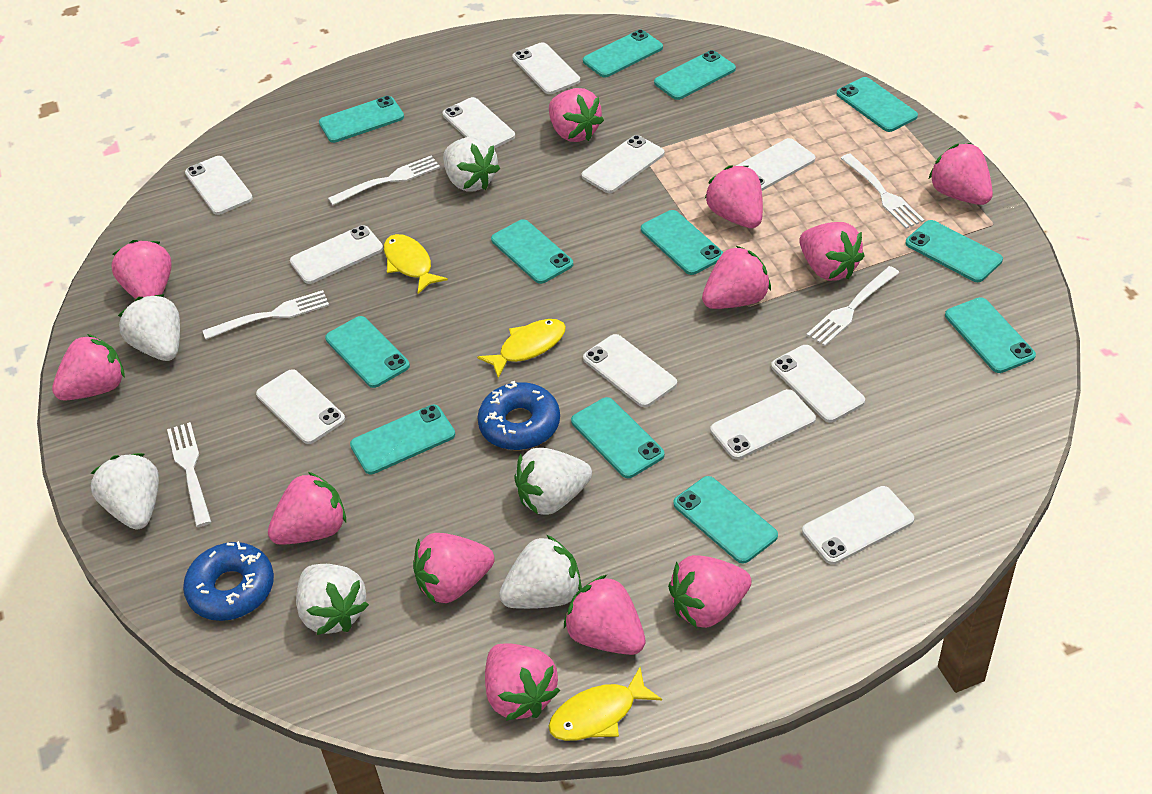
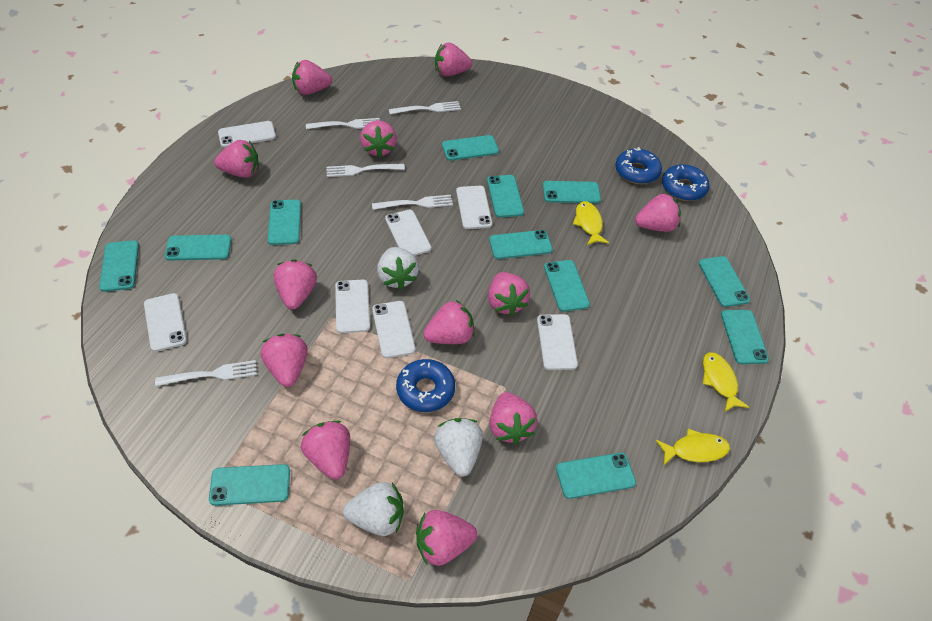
blue donut: 2 -> 3
white phone: 11 -> 7
white strawberry: 6 -> 3

